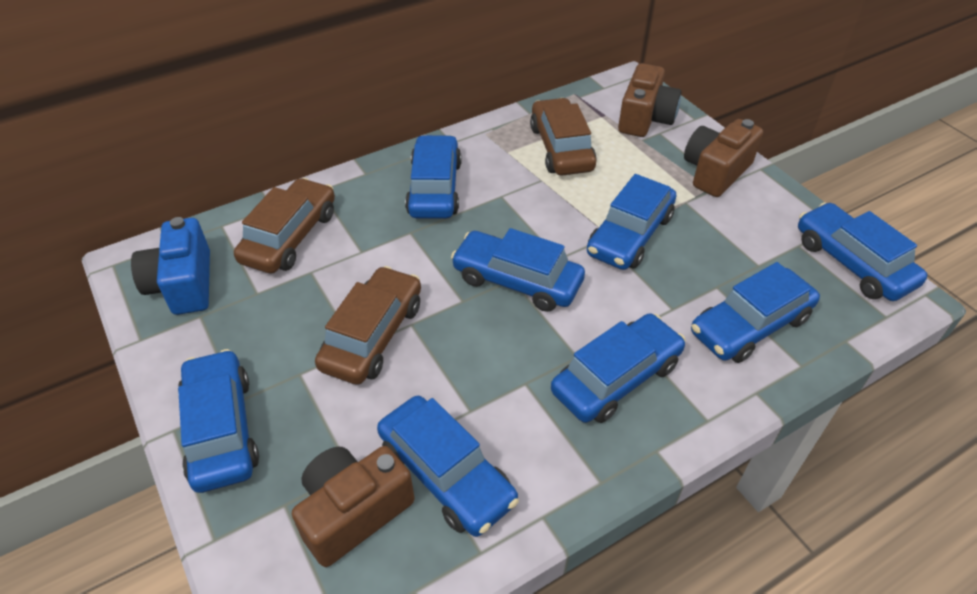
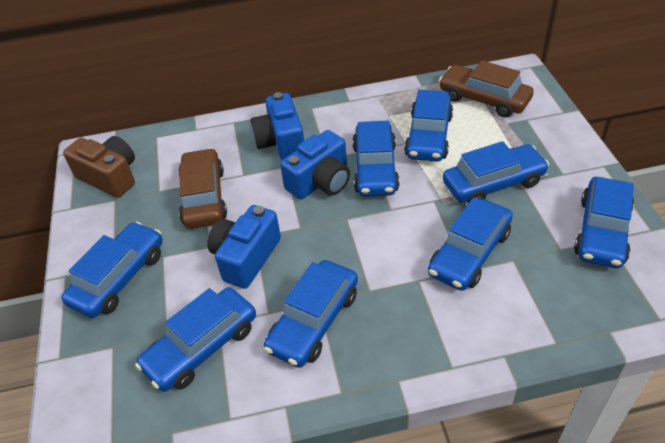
blue camera: 1 -> 3
brown camera: 3 -> 1
brown car: 3 -> 2

